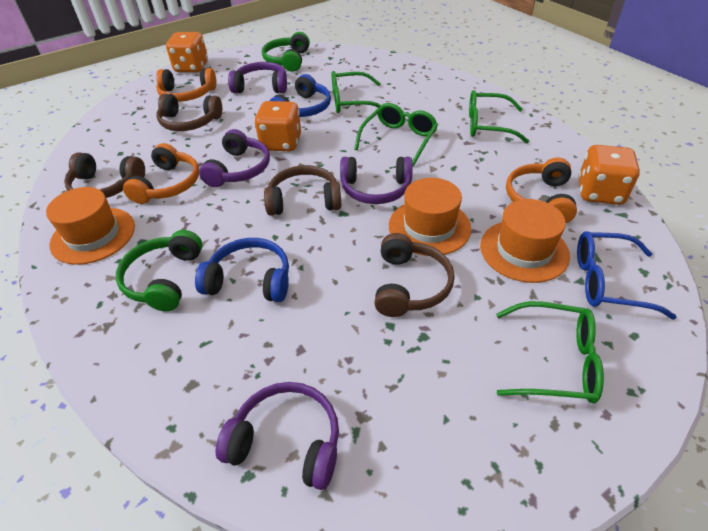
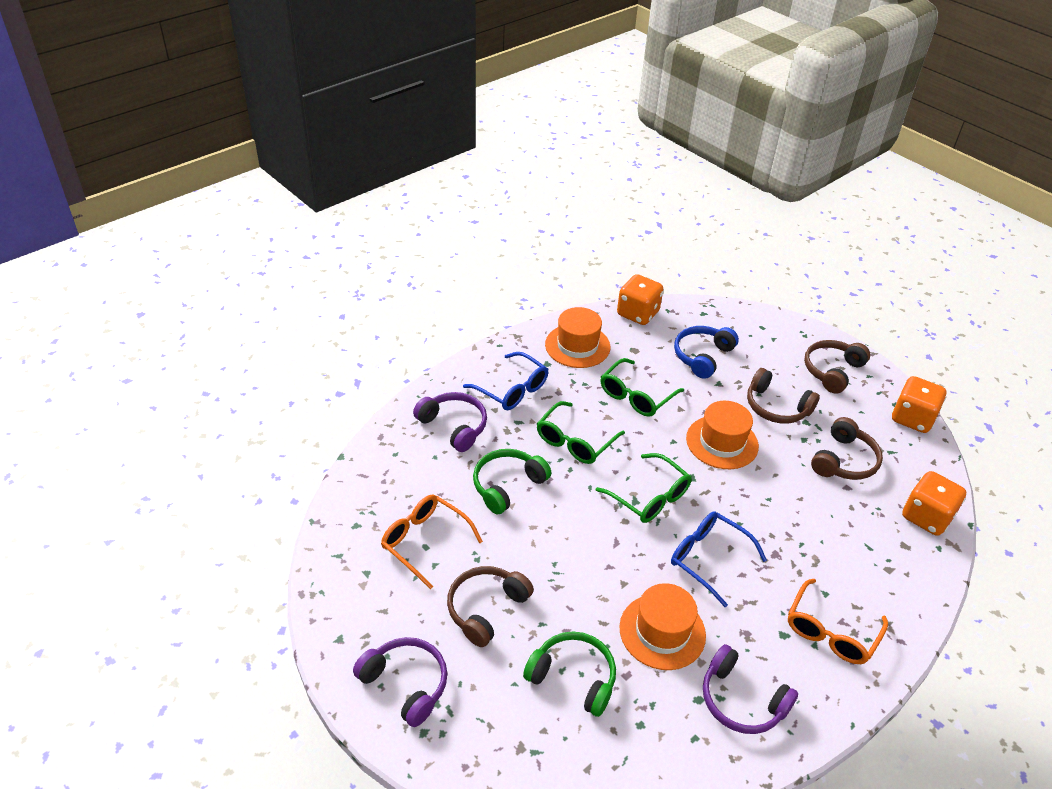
blue glasses: 1 -> 2
blue headphones: 2 -> 1
green glasses: 4 -> 3
orange glasses: 0 -> 2
orange headphones: 3 -> 0
purple headphones: 4 -> 3

